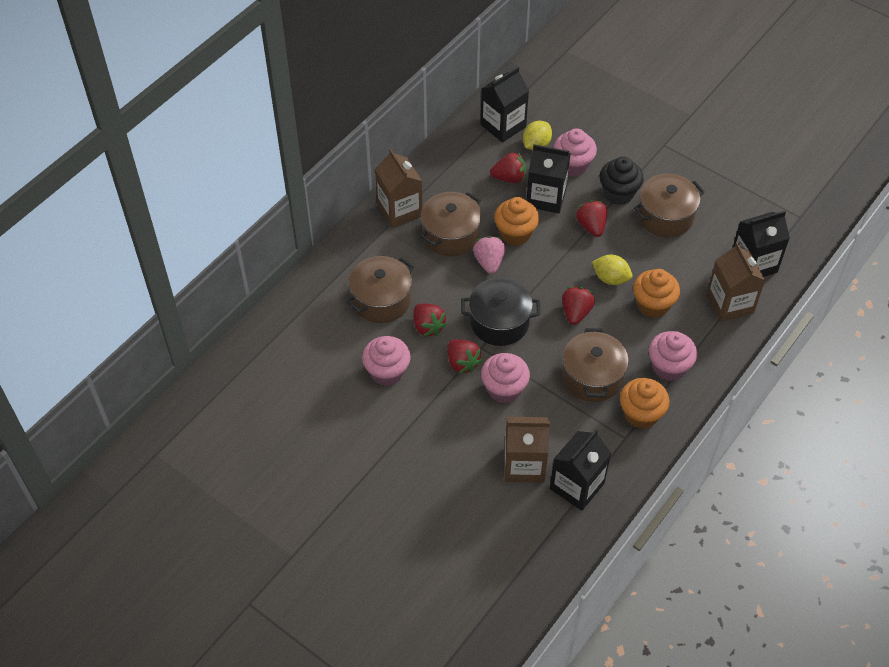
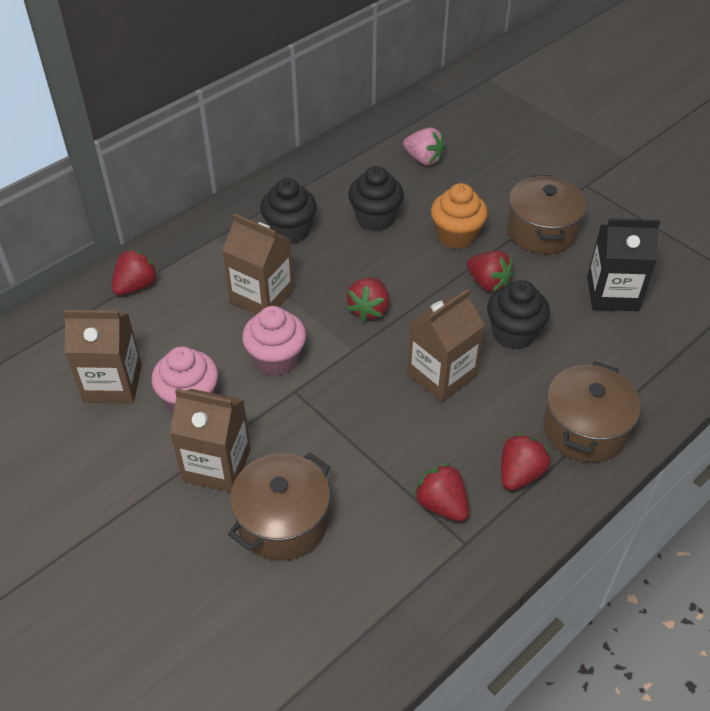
black carton: 4 -> 1
black cupcake: 1 -> 3
black pot: 1 -> 0
brown carton: 3 -> 4
brown pot: 4 -> 3
orange cupcake: 3 -> 1
pink cupcake: 4 -> 2
yellow lemon: 2 -> 0

